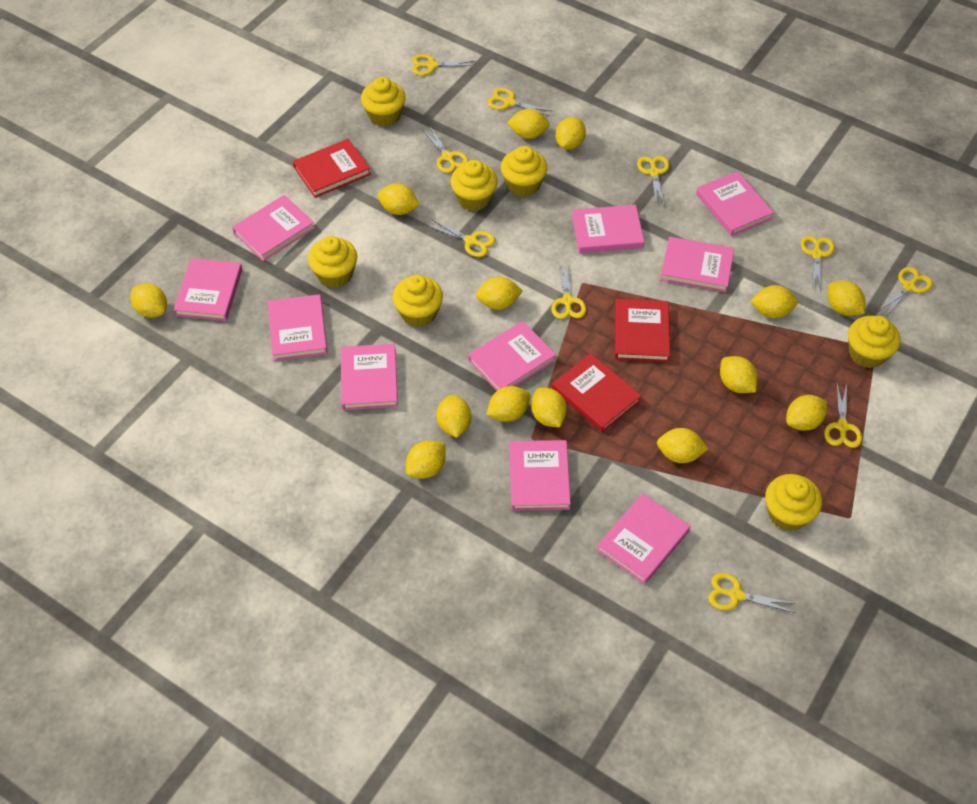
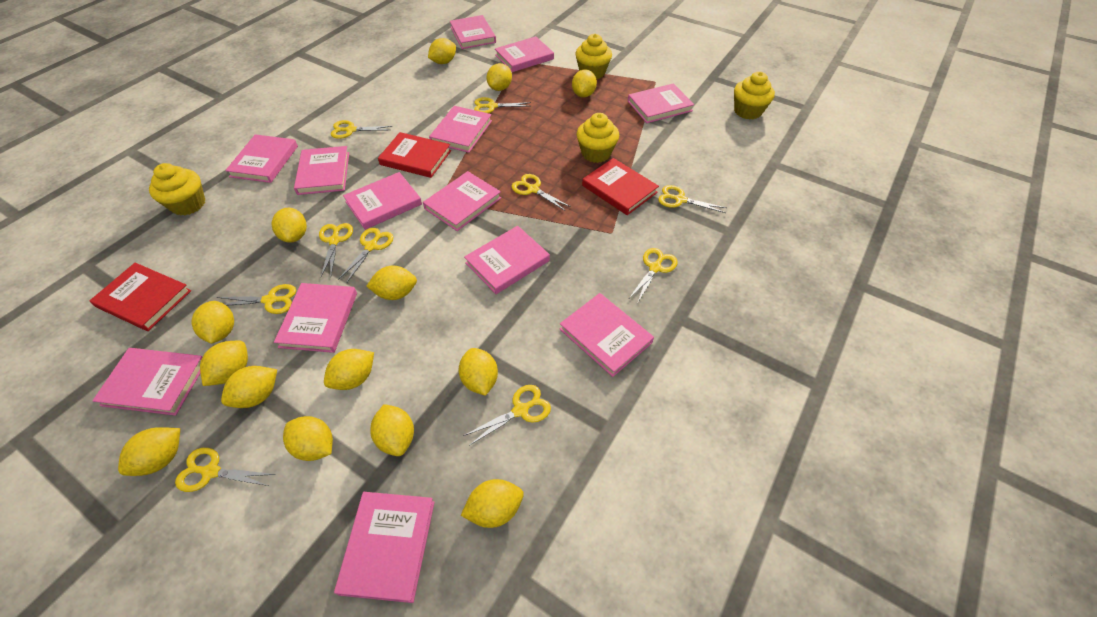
pink book: 10 -> 13
yellow cupcake: 7 -> 4

